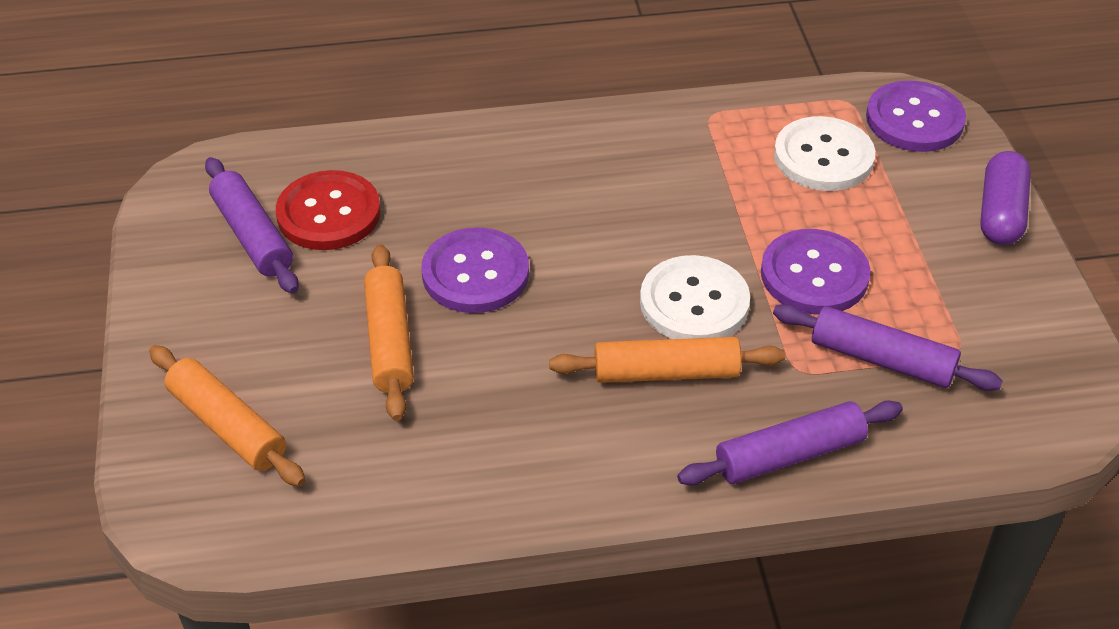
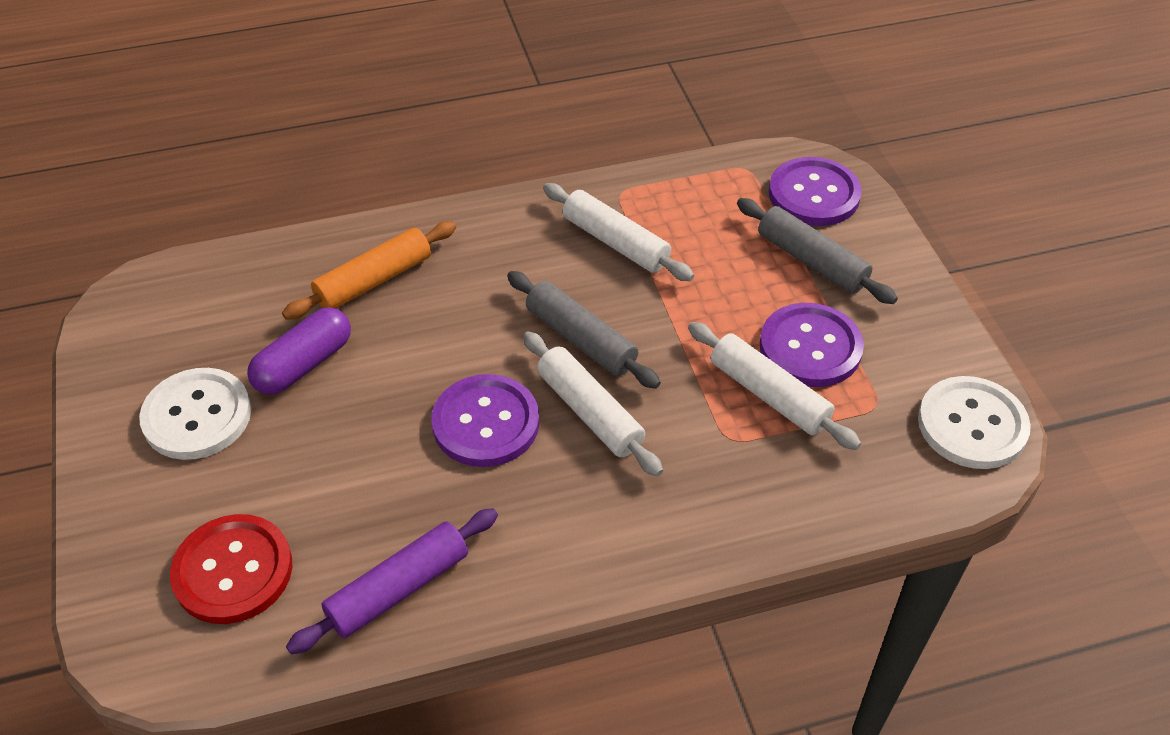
grey rolling pin: 0 -> 2
orange rolling pin: 3 -> 1
purple rolling pin: 3 -> 1
white rolling pin: 0 -> 3

